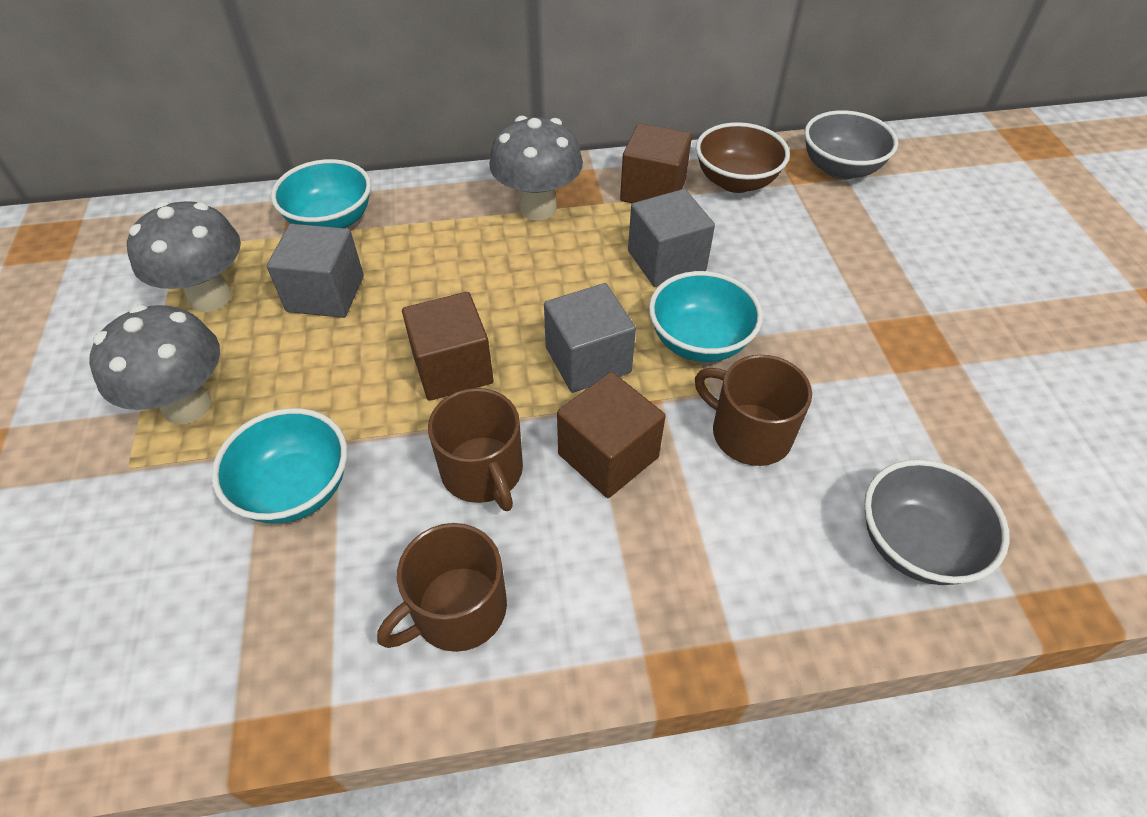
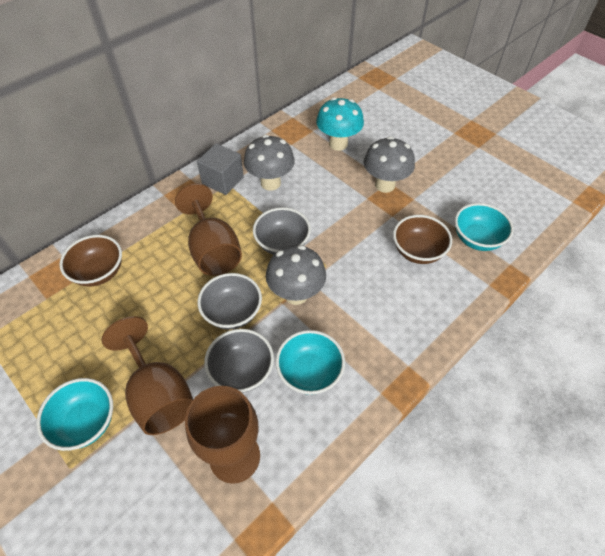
brown bowl: 1 -> 2
brown cube: 3 -> 0
brown goblet: 0 -> 3
brown mug: 3 -> 0
grey bowl: 2 -> 3
grey cube: 3 -> 1
turquoise mushroom: 0 -> 1

